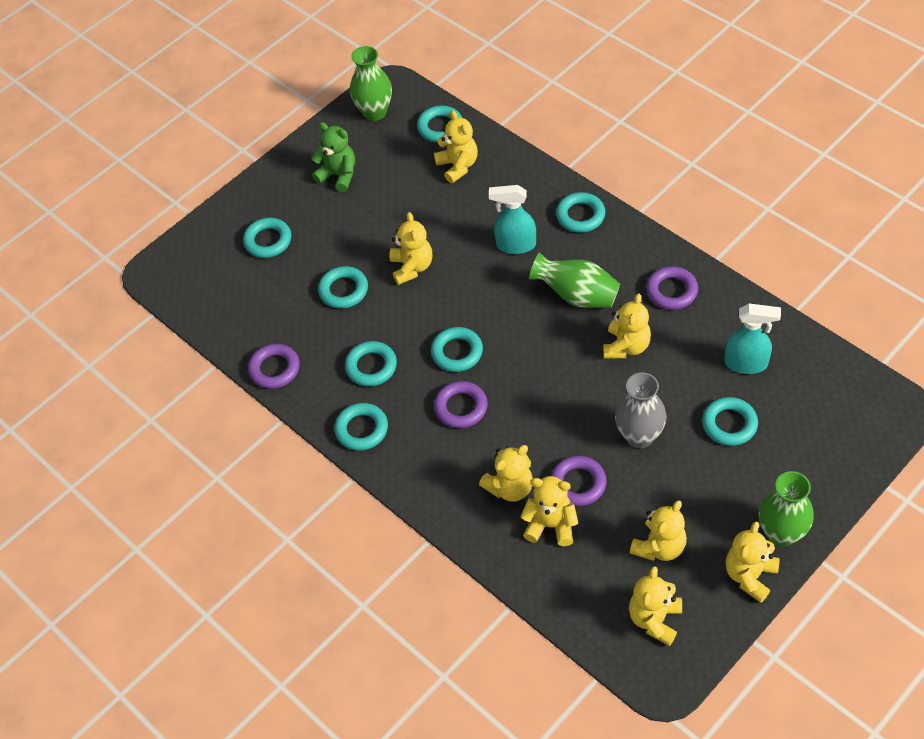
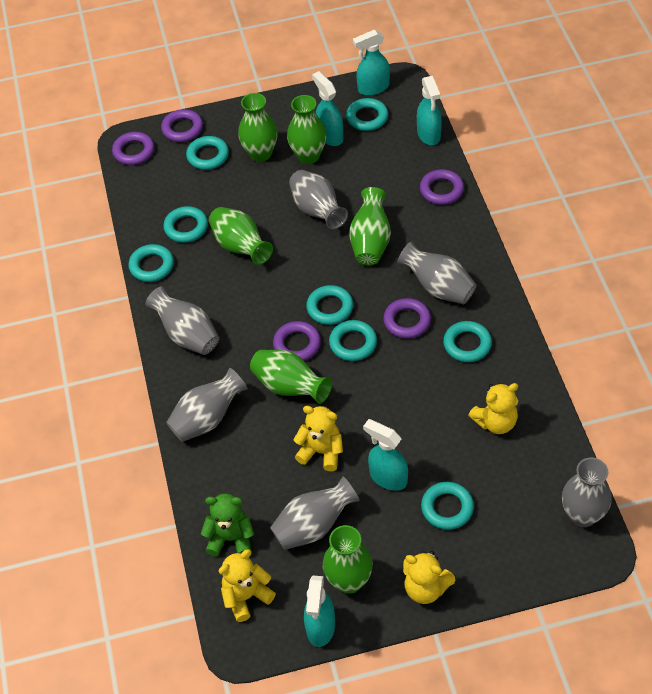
green vase: 3 -> 6
grey vase: 1 -> 6
purple ring: 4 -> 5
turquoise spray bottle: 2 -> 5
yellow teddy bear: 8 -> 4

